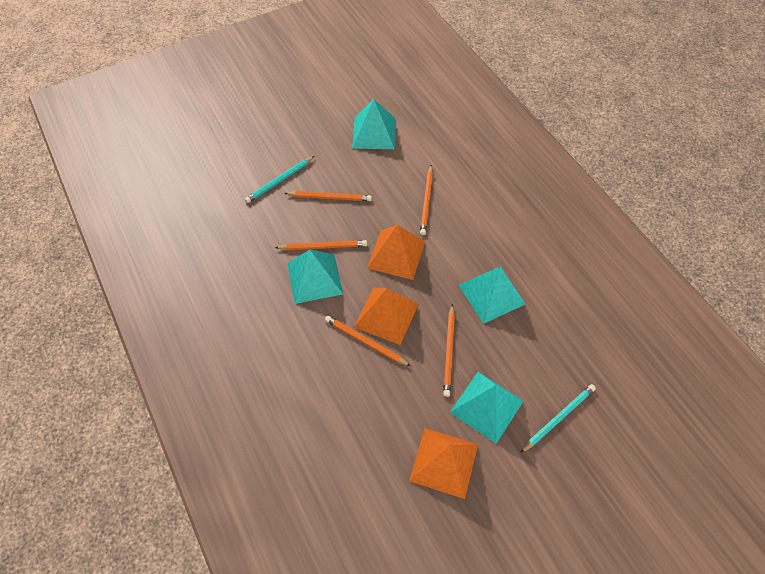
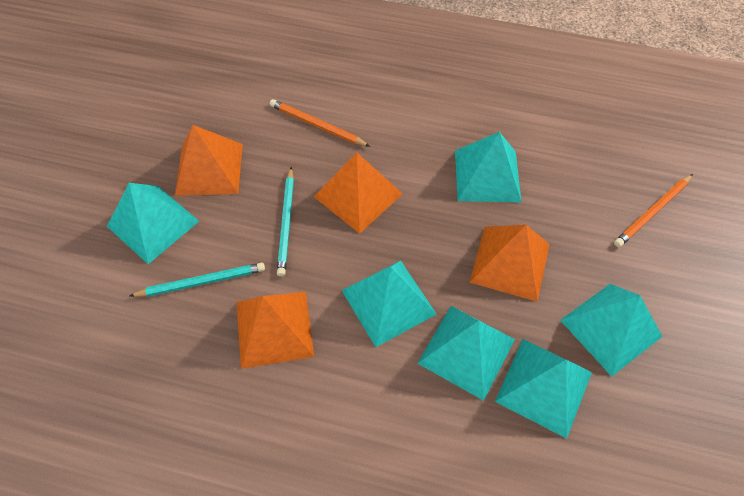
orange pencil: 5 -> 2
orange pyramid: 3 -> 4
turquoise pyramid: 4 -> 6

